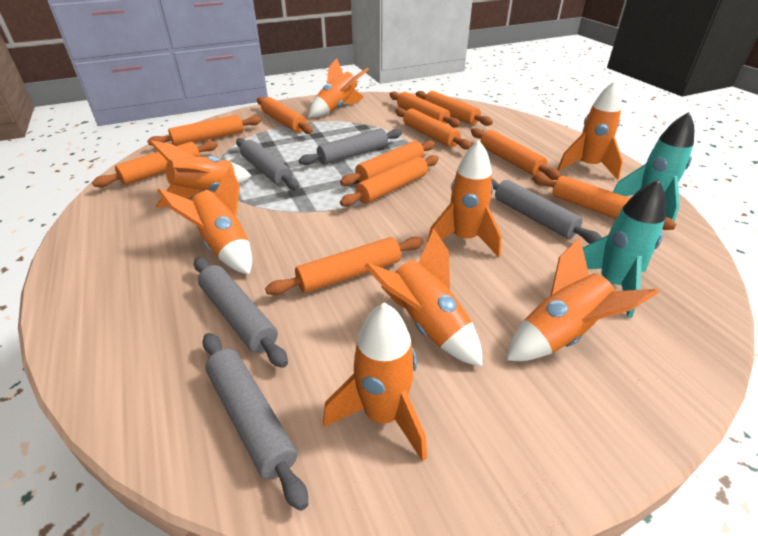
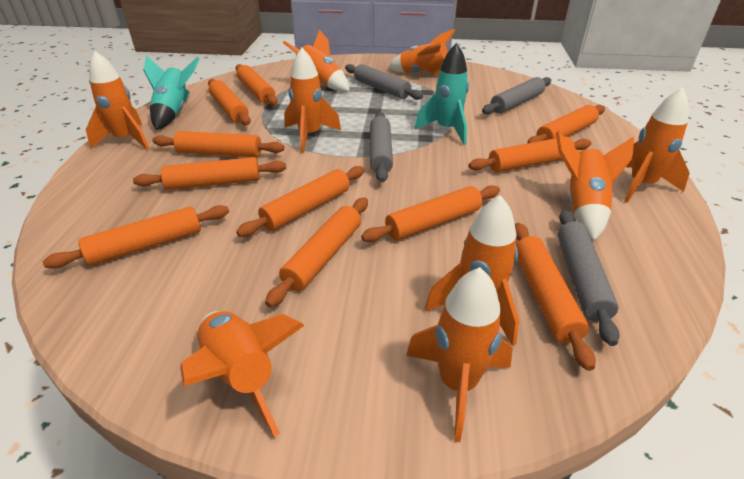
grey rolling pin: 5 -> 4
orange rocket: 8 -> 9

